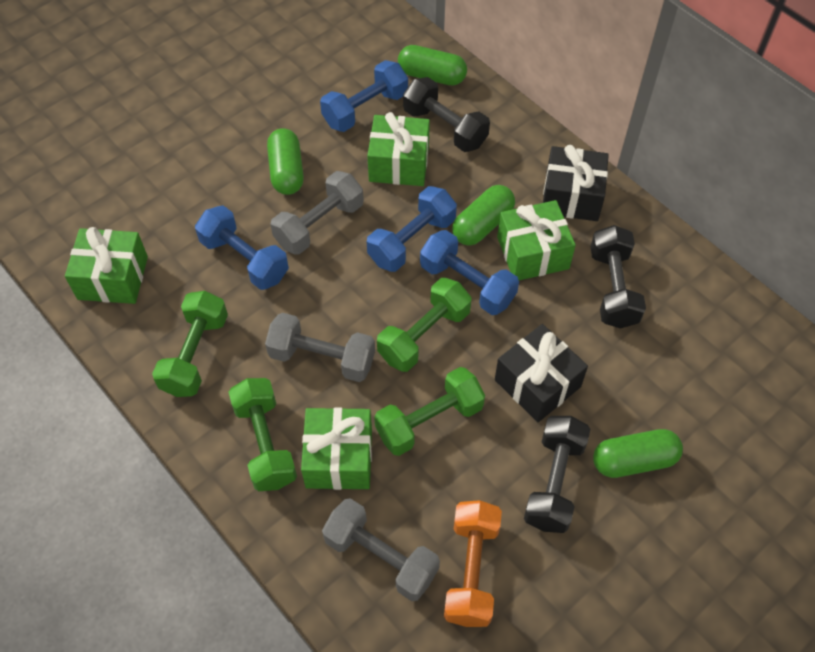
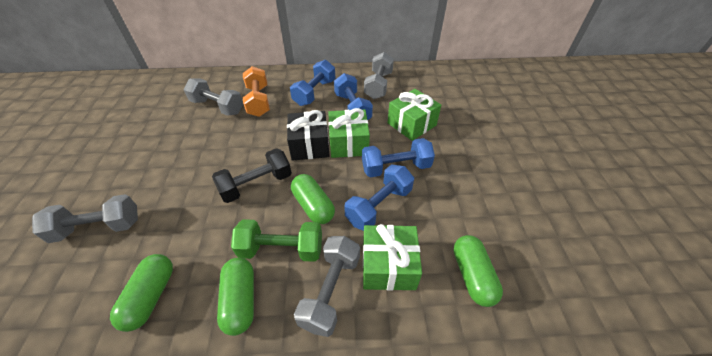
black dumbbell: 3 -> 1
black gift: 2 -> 1
green dumbbell: 4 -> 1
green gift: 4 -> 3
grey dumbbell: 3 -> 4

